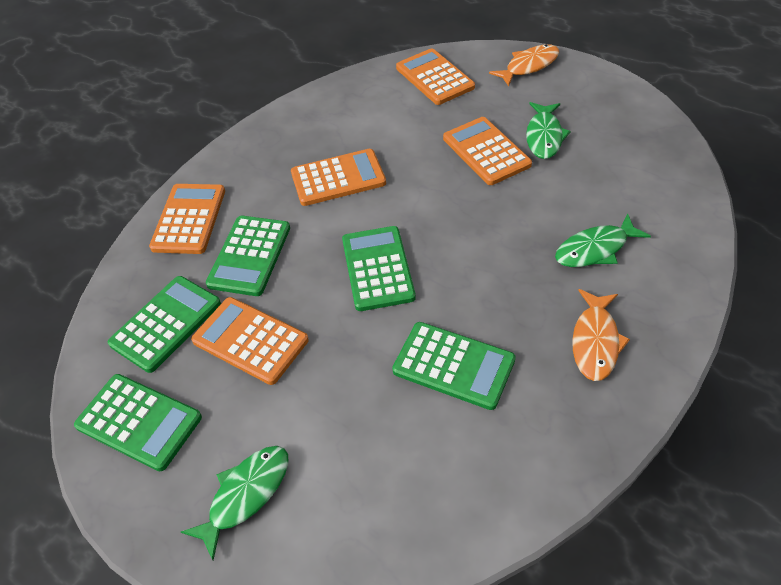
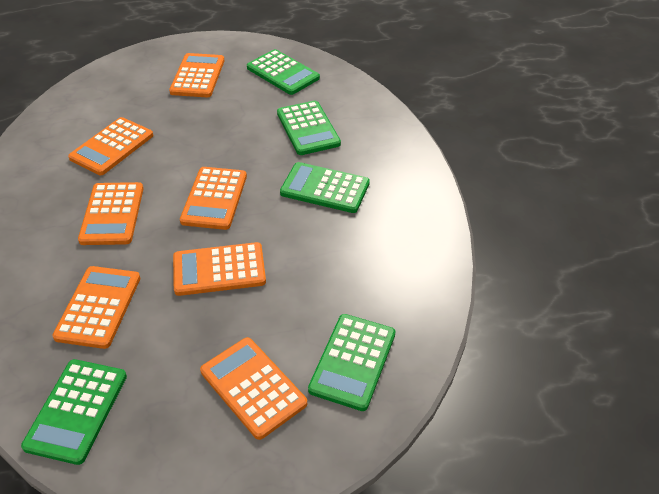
green fish: 3 -> 0
orange calculator: 5 -> 7
orange fish: 2 -> 0

